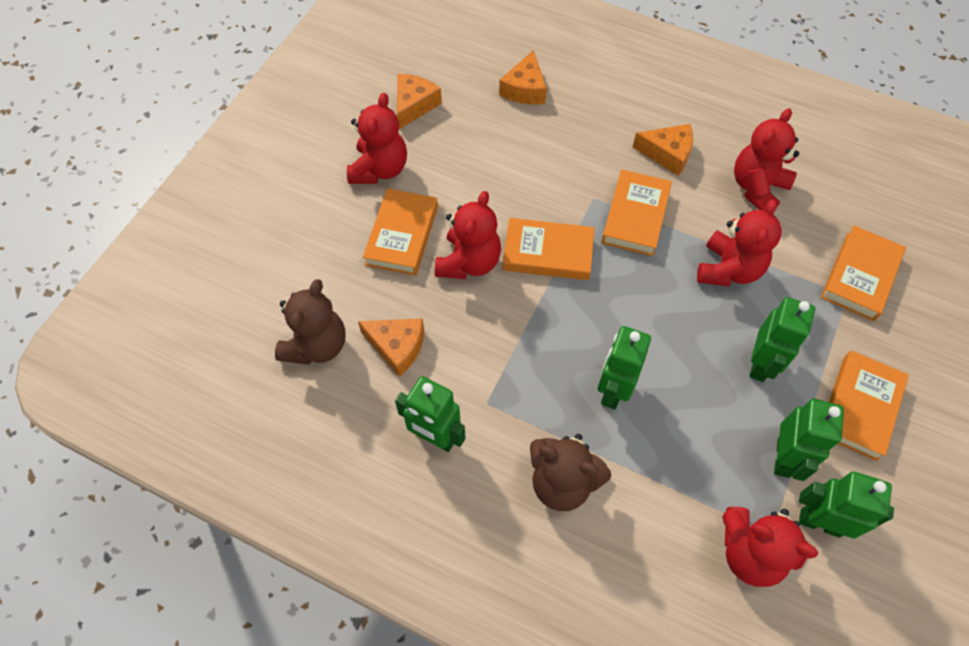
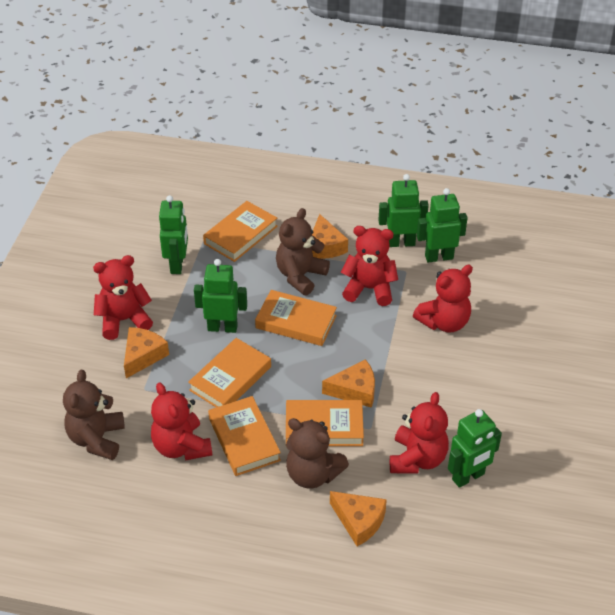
brown teddy bear: 2 -> 3

